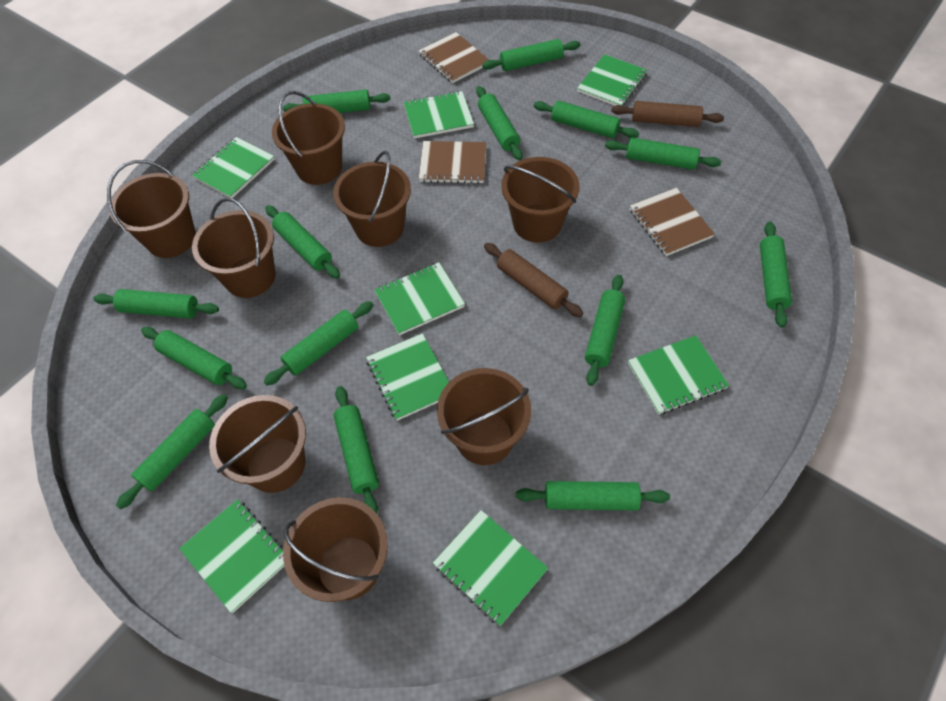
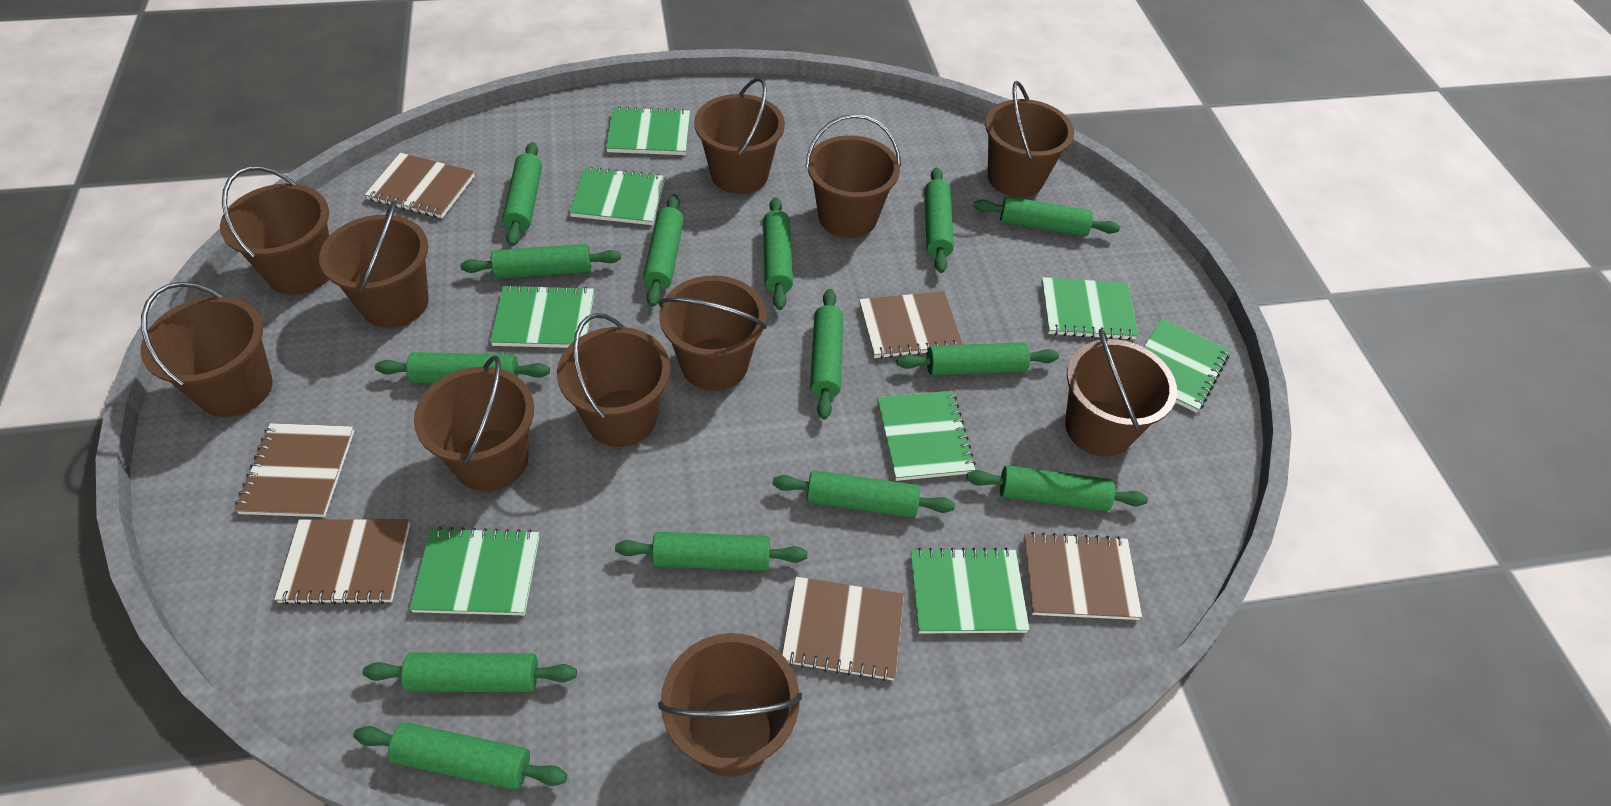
brown bucket: 8 -> 11
brown notebook: 3 -> 6
brown rolling pin: 2 -> 0

